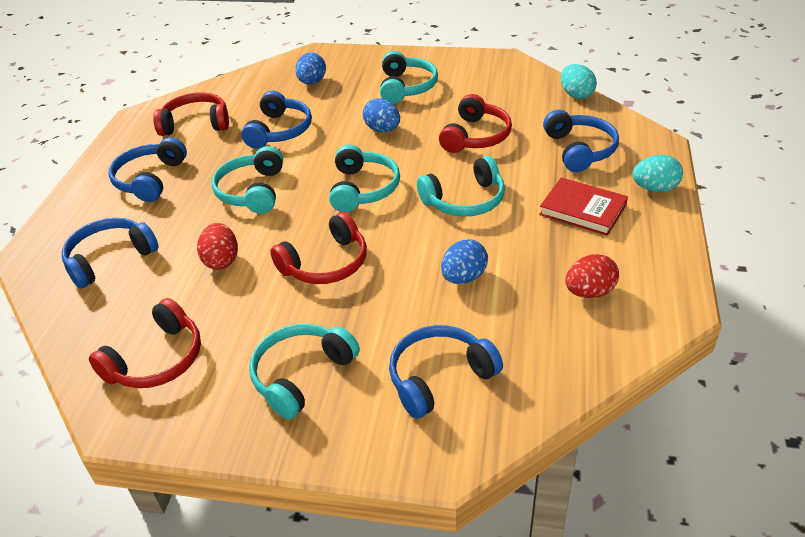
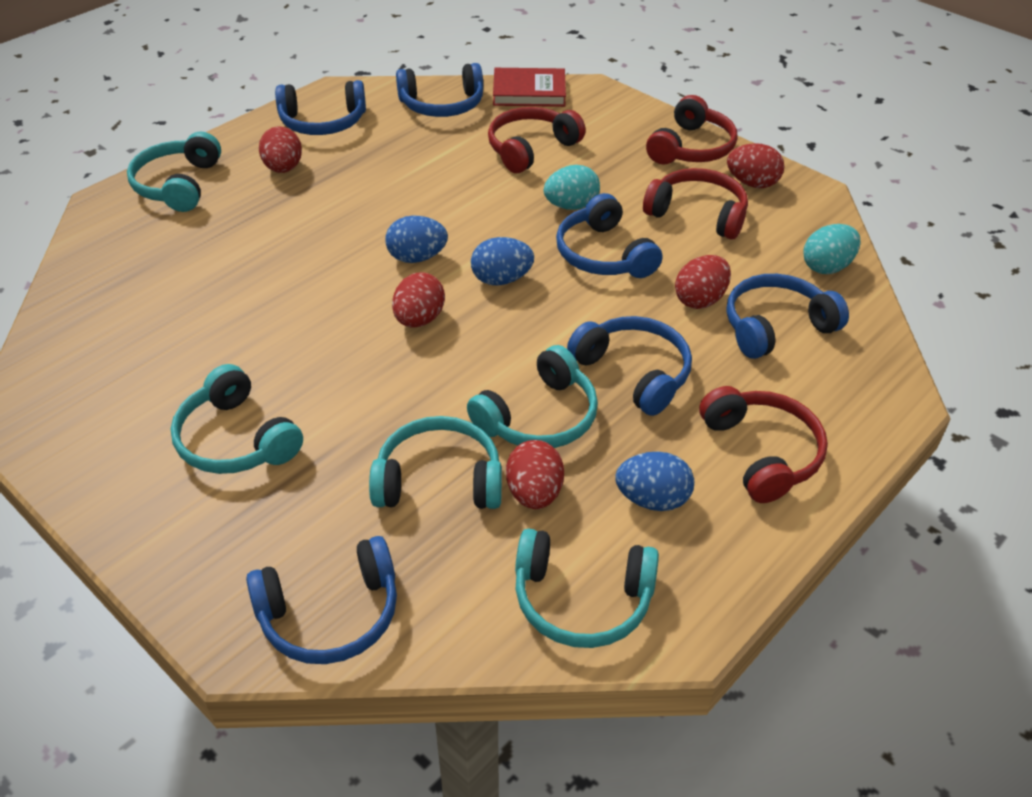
blue headphones: 5 -> 6
red egg: 2 -> 5

